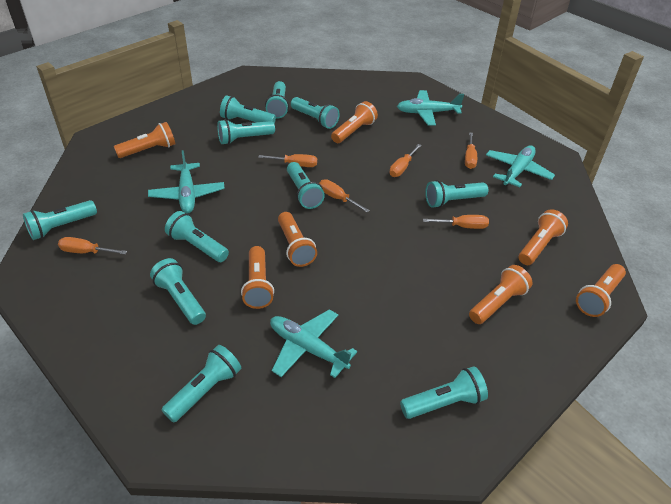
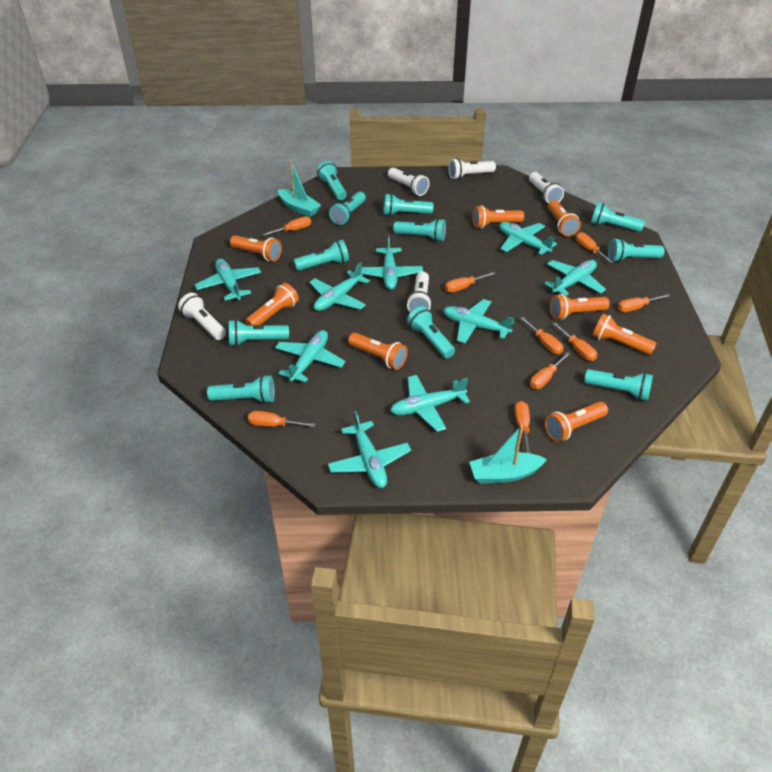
orange flashlight: 7 -> 8
orange screwdriver: 6 -> 9
turquoise boat: 0 -> 2
turquoise plane: 4 -> 9
white flashlight: 0 -> 5

